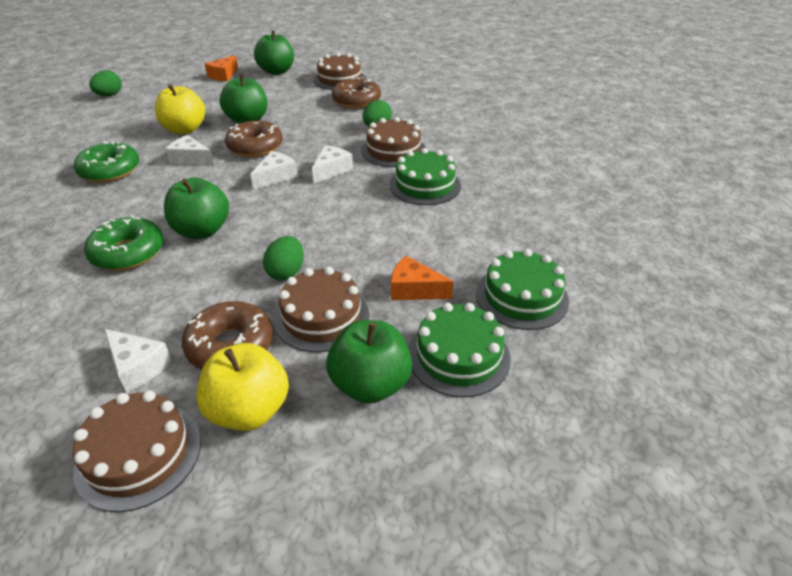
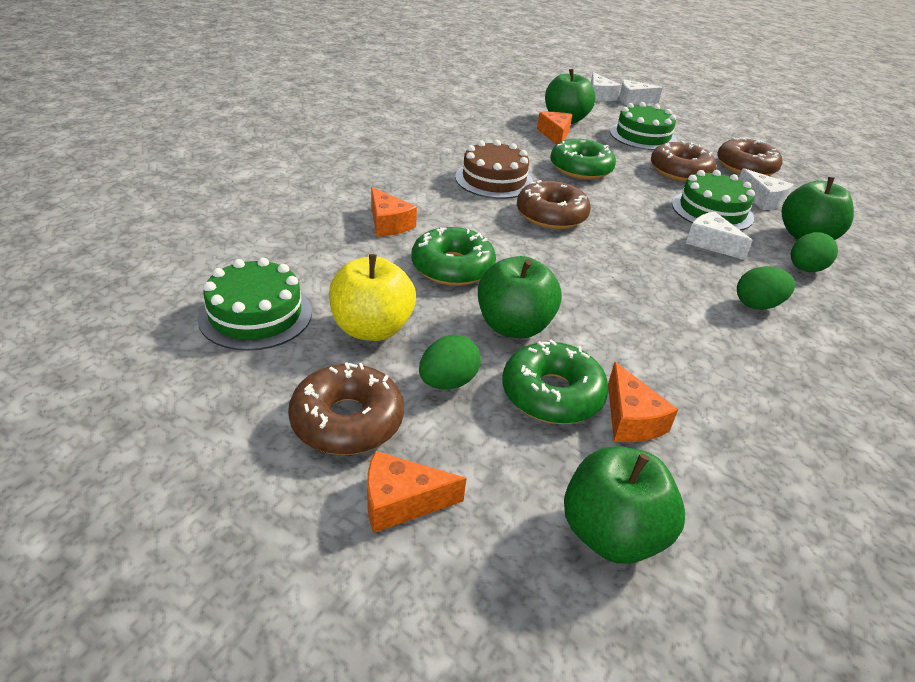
brown cake: 4 -> 1
brown donut: 3 -> 4
green donut: 2 -> 3
orange cheese: 2 -> 4
yellow apple: 2 -> 1

